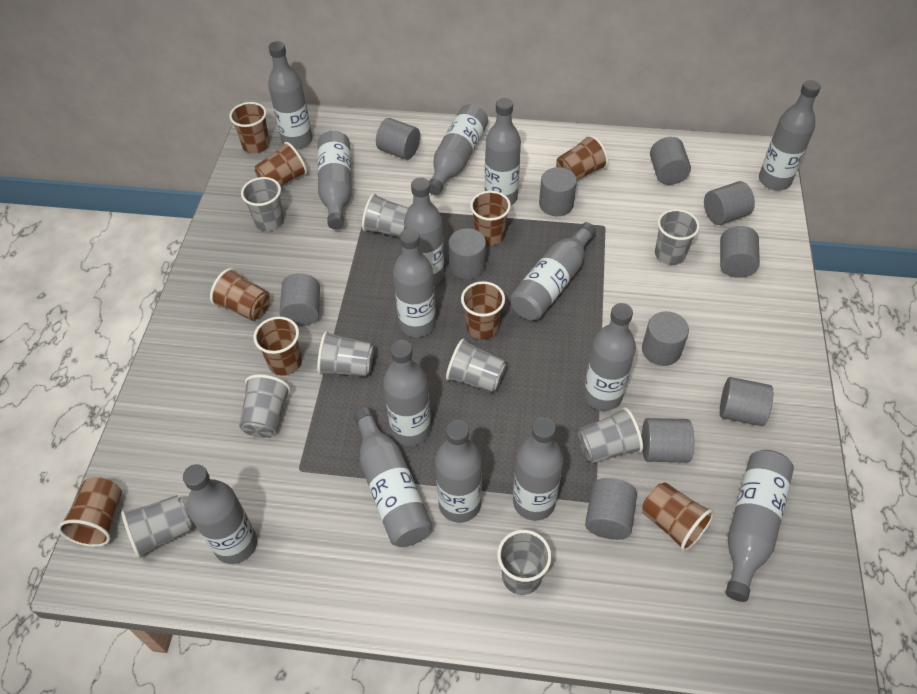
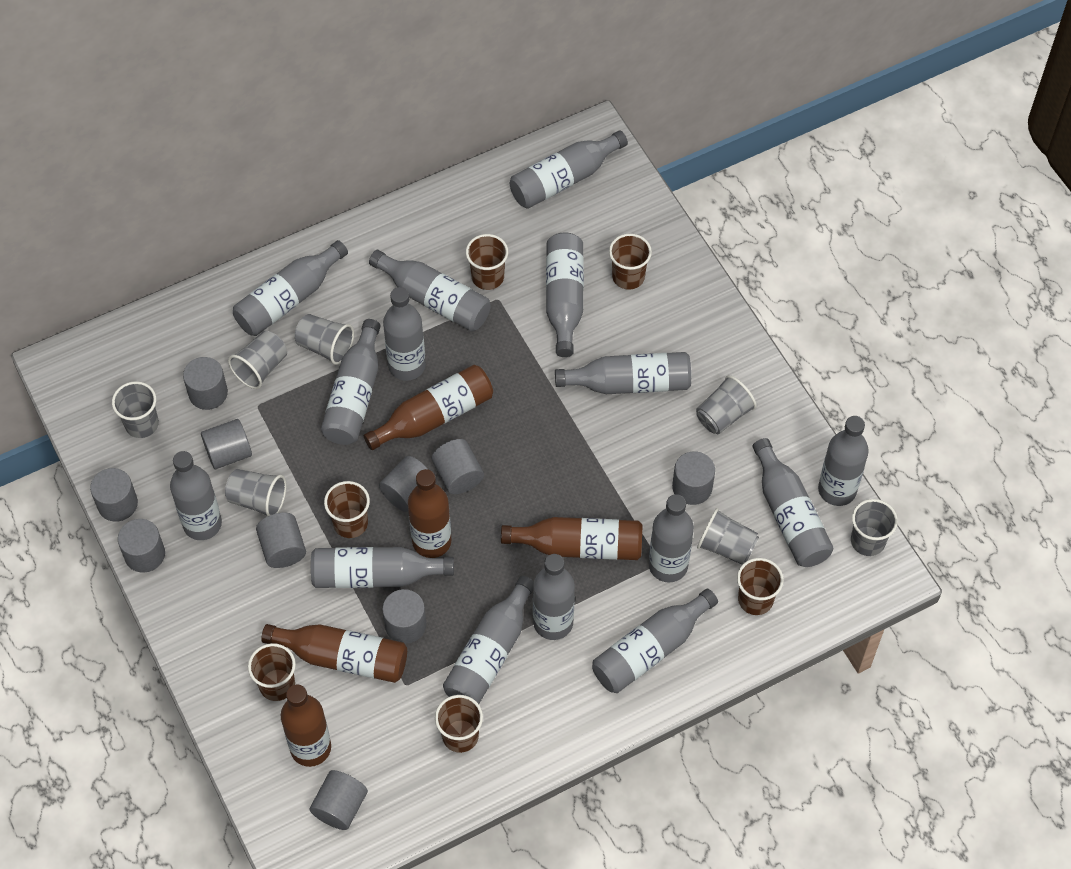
brown bottle: 0 -> 5
brown cup: 9 -> 6
grey cup: 9 -> 7
grey cylinder: 11 -> 10

